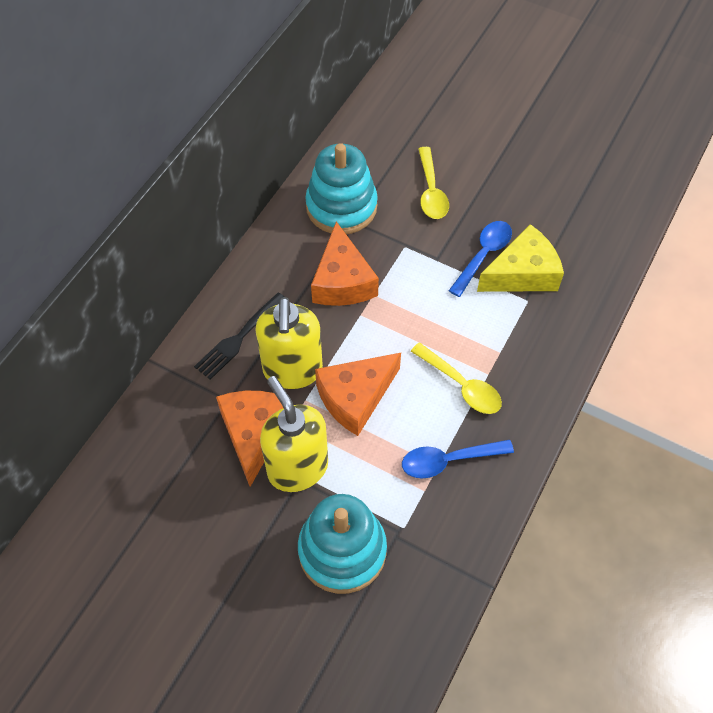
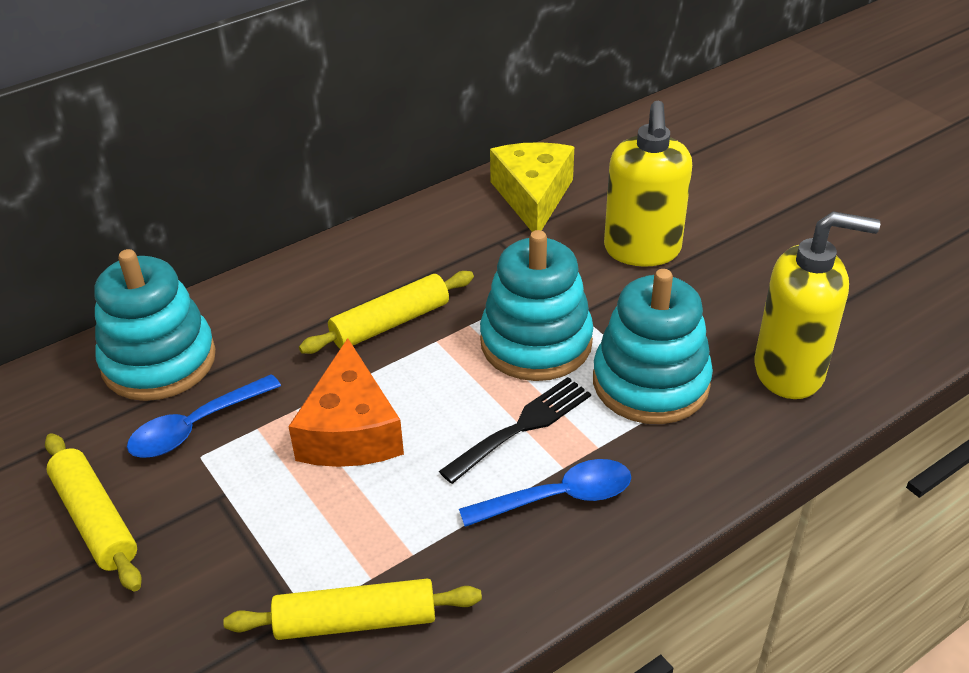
orange cheese: 3 -> 1
turquoise stacking toy: 2 -> 3
yellow rolling pin: 0 -> 3
yellow spoon: 2 -> 0

